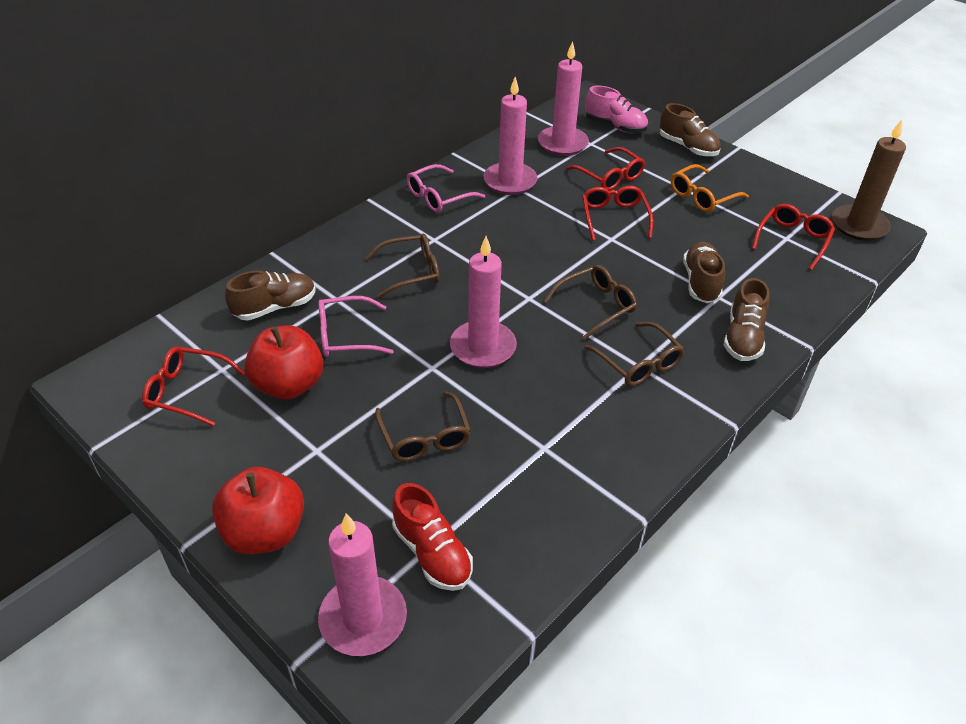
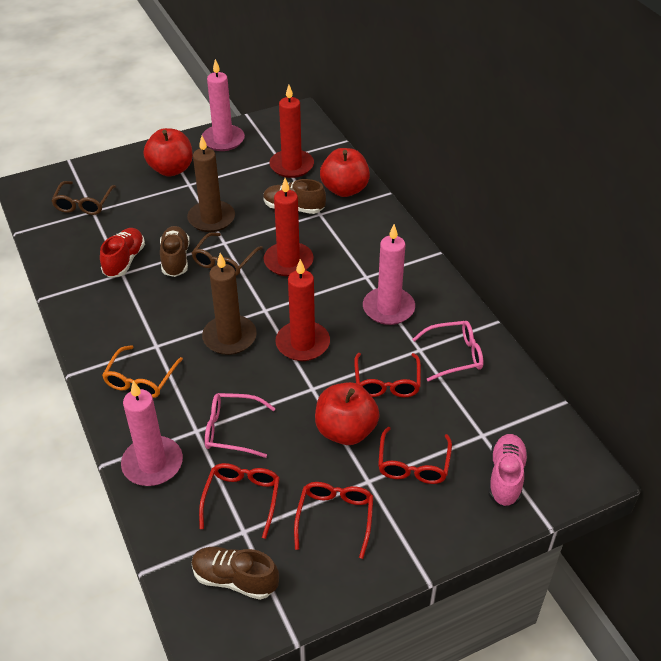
brown candle: 1 -> 2
brown glasses: 4 -> 2
brown shoe: 4 -> 3
pink candle: 4 -> 3
red apple: 2 -> 3
red candle: 0 -> 3

